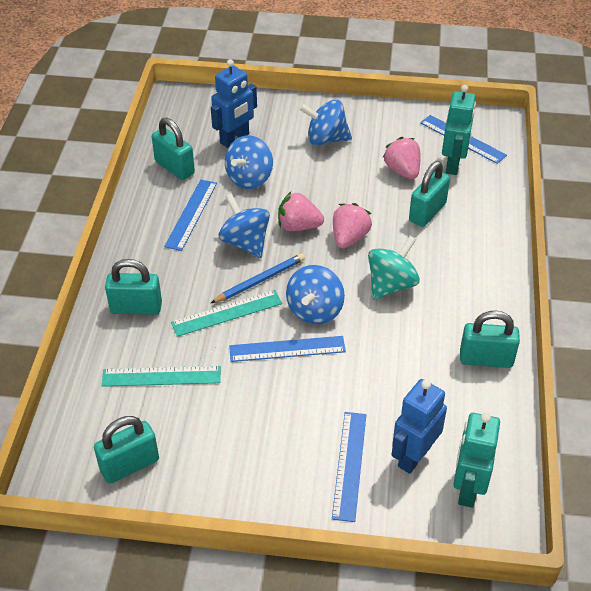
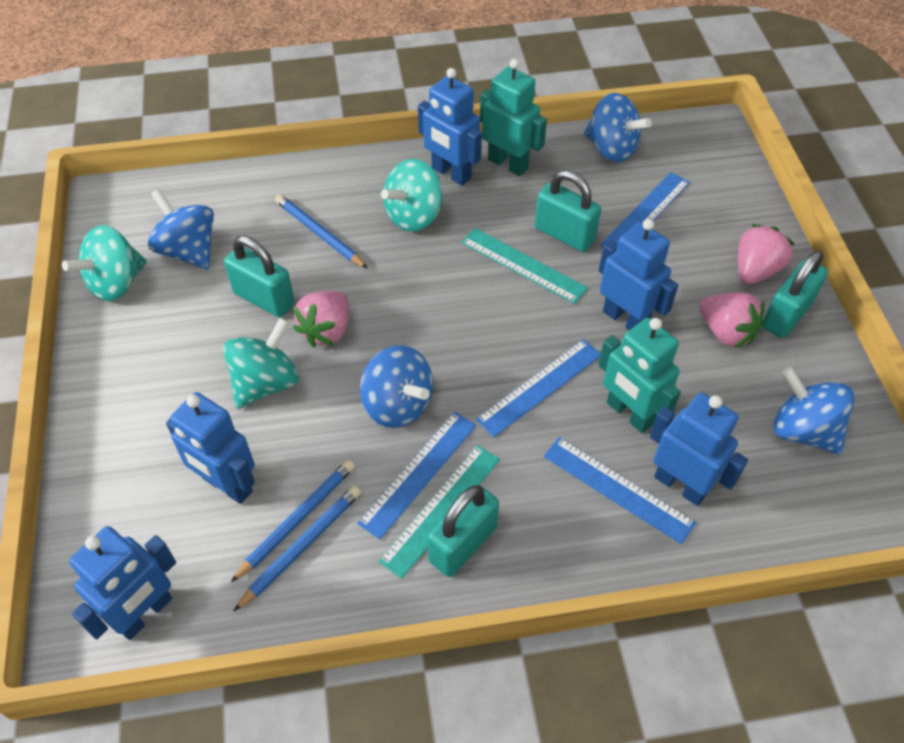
blue pencil: 1 -> 3
blue robot: 2 -> 5
turquoise padlock: 5 -> 4
turquoise spinning top: 1 -> 3

